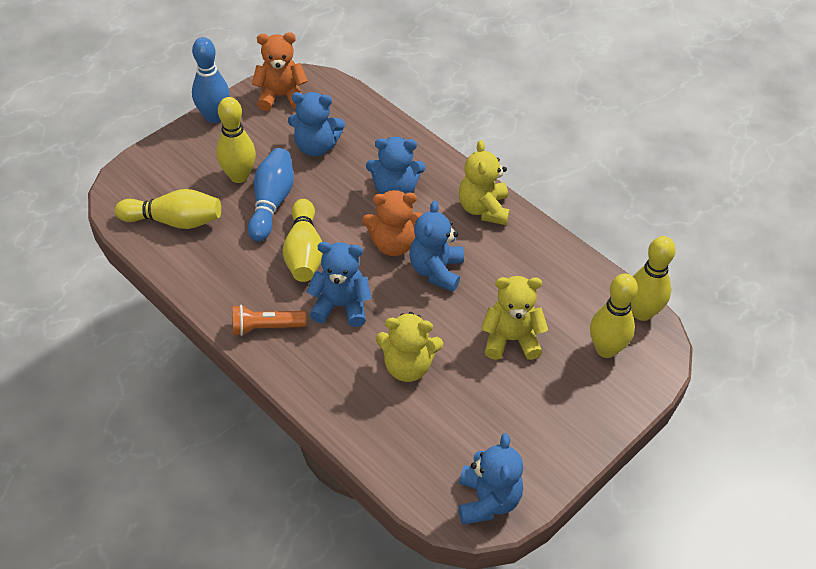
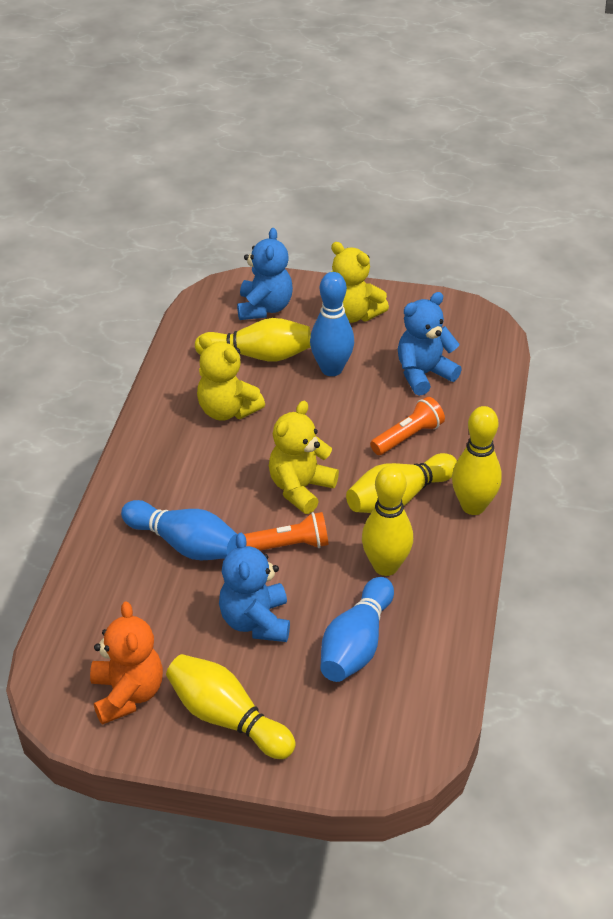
blue bowling pin: 2 -> 3
blue teddy bear: 5 -> 3
orange flashlight: 1 -> 2
orange teddy bear: 2 -> 1

